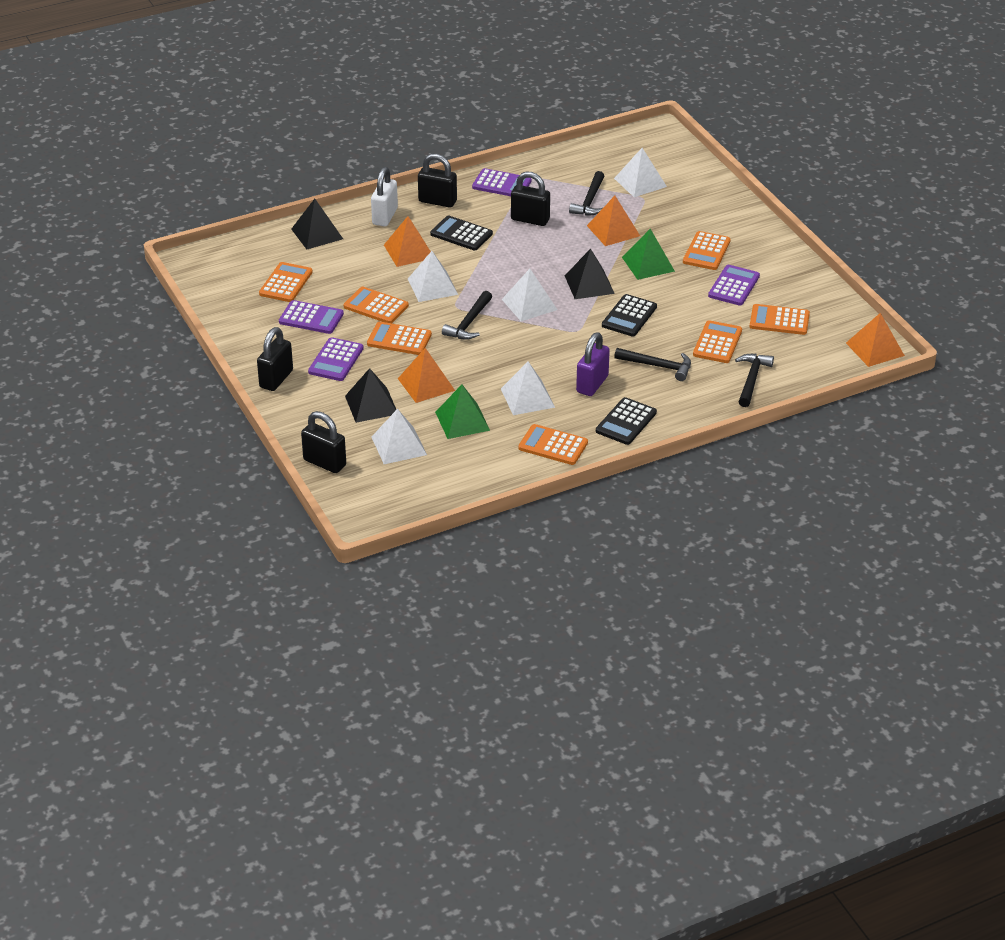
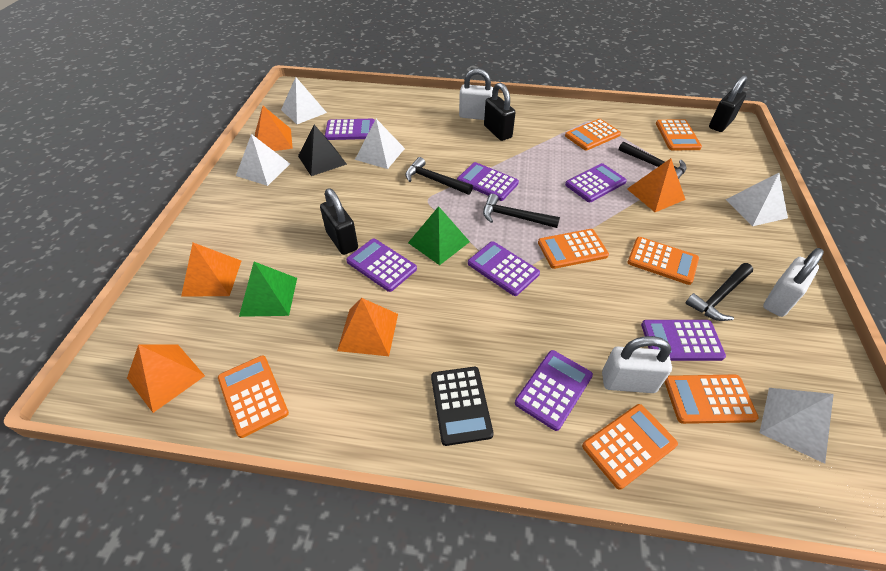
black calculator: 3 -> 1
black padlock: 4 -> 3
black pyramid: 3 -> 1
orange pyramid: 4 -> 5
purple calculator: 4 -> 7
purple padlock: 1 -> 0
white padlock: 1 -> 3

